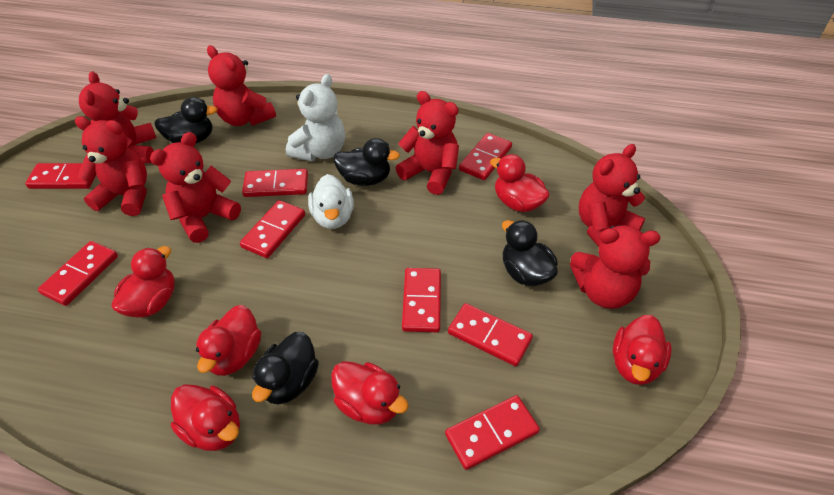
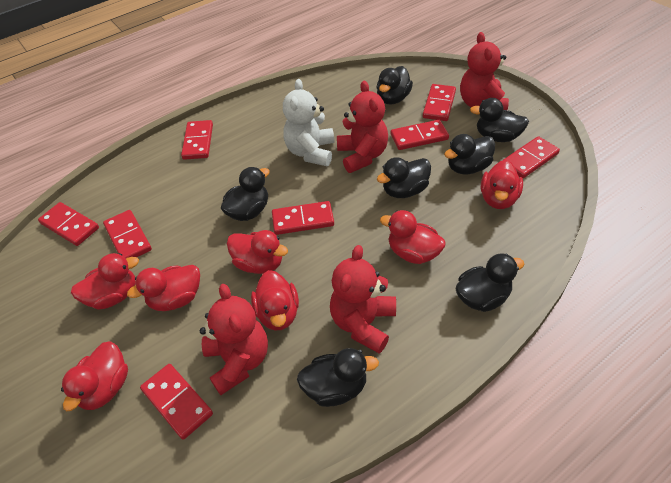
black duck: 4 -> 7
red duck: 6 -> 7
red teddy bear: 7 -> 4
white duck: 1 -> 0

